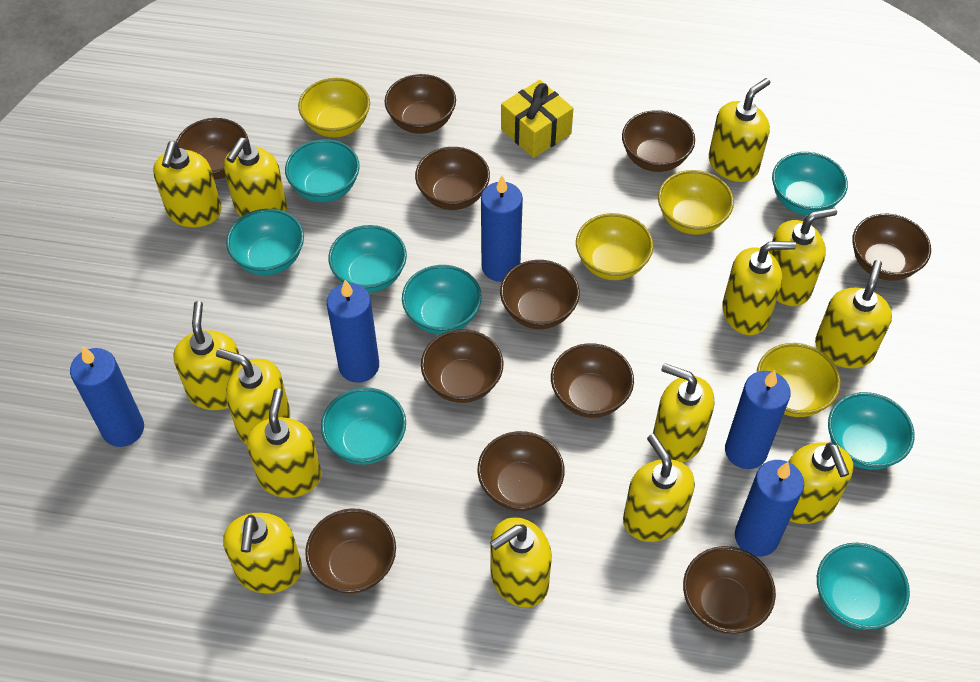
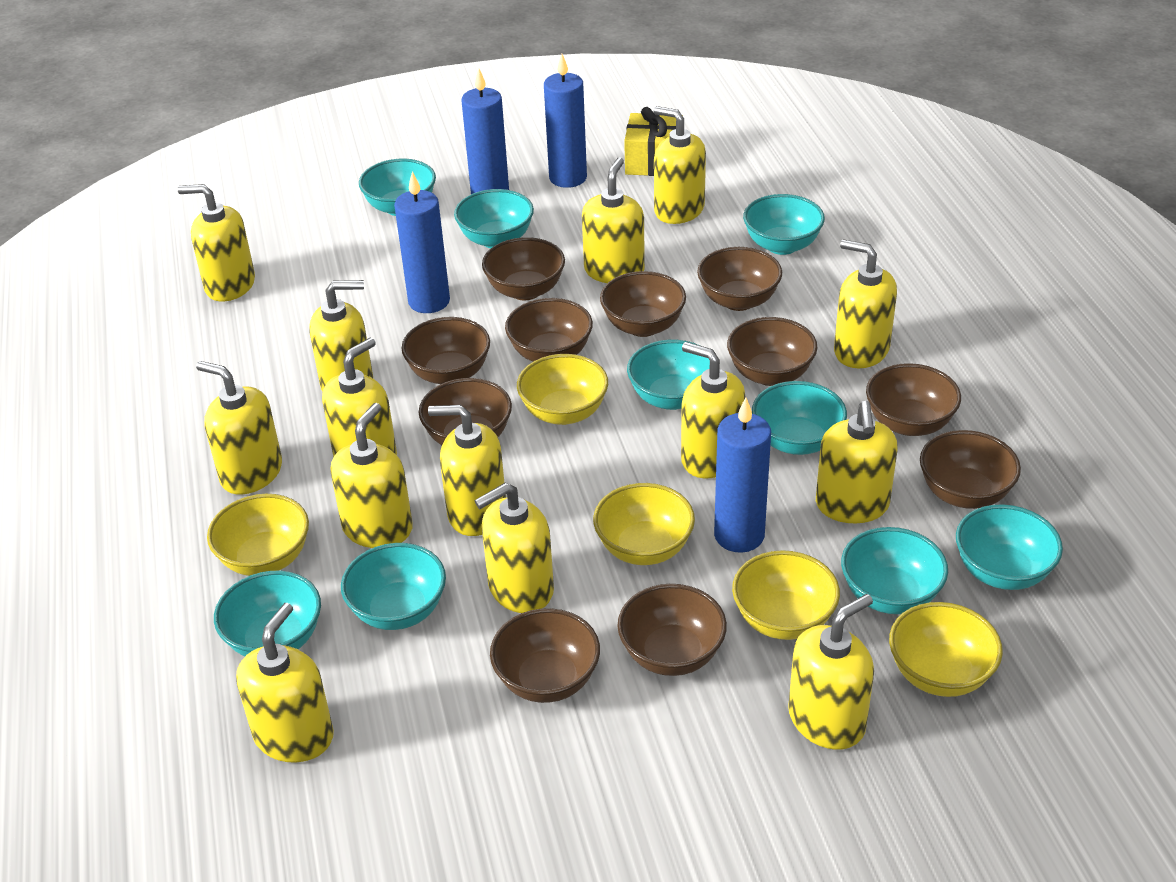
blue candle: 5 -> 4
turquoise bowl: 8 -> 9
yellow bowl: 4 -> 5

